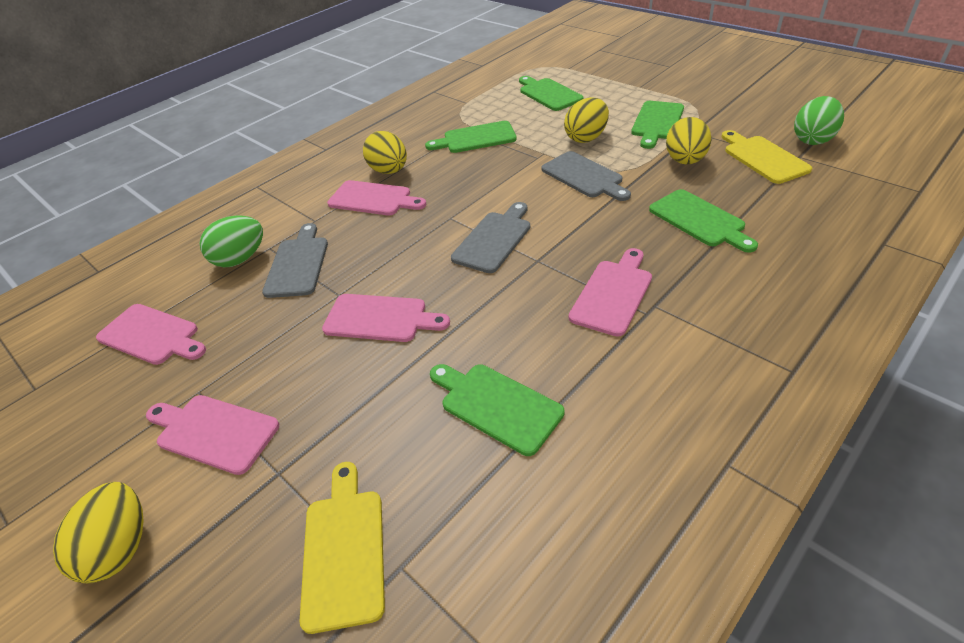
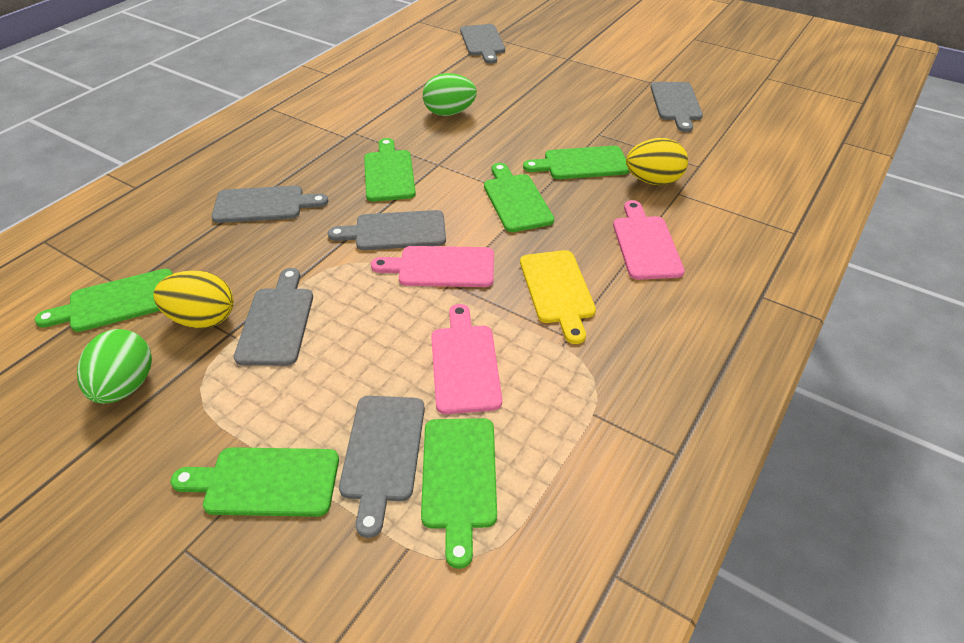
green cutting board: 5 -> 6
grey cutting board: 3 -> 6
pink cutting board: 5 -> 3
yellow cutting board: 2 -> 1
yellow egg: 4 -> 2

